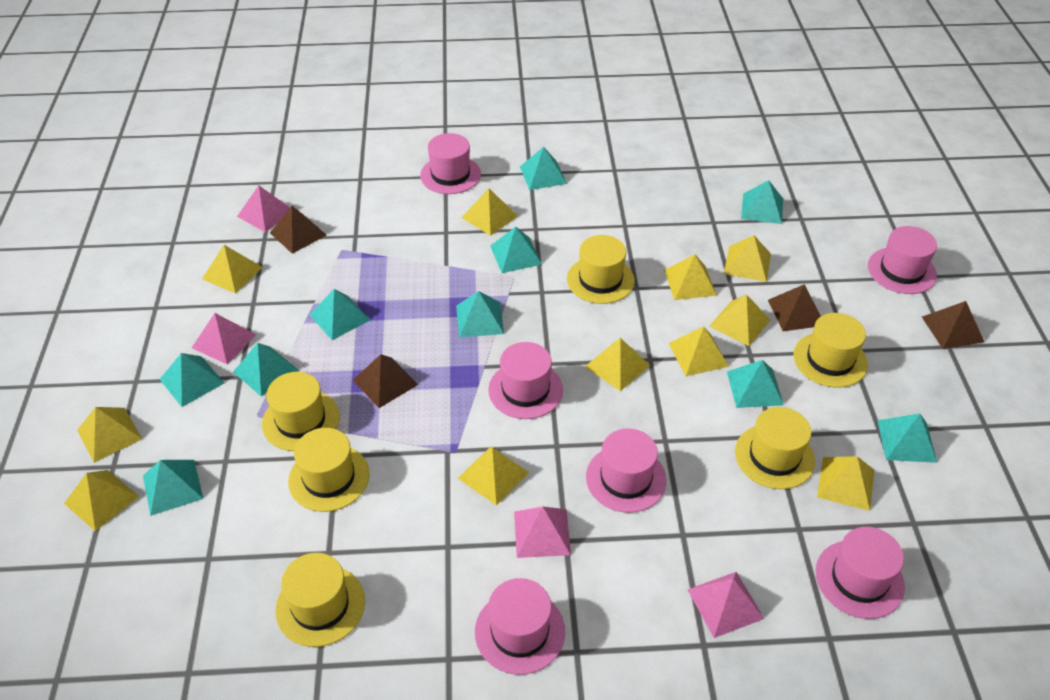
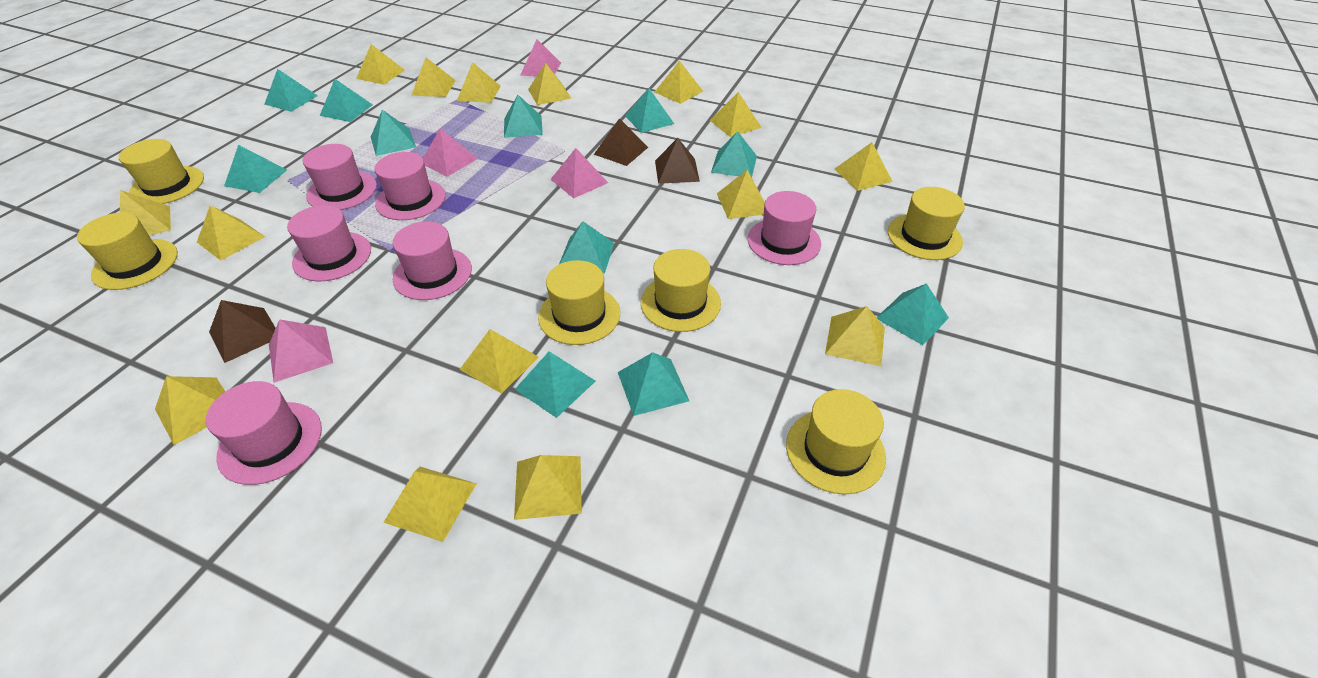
brown pyramid: 4 -> 3
turquoise pyramid: 10 -> 11
yellow pyramid: 11 -> 15

